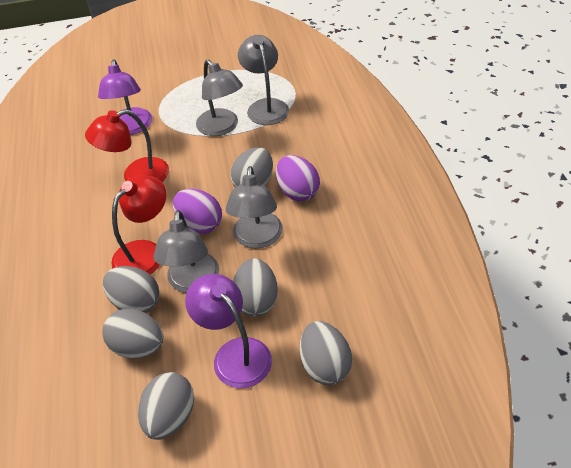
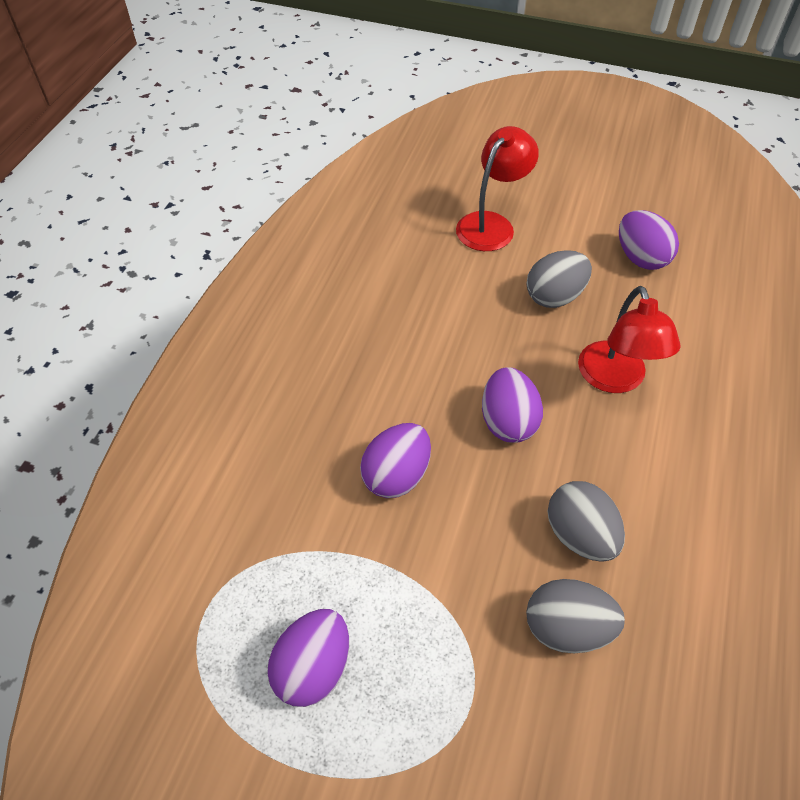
grey egg: 6 -> 3
grey lamp: 4 -> 0
purple egg: 2 -> 4
purple lamp: 2 -> 0

